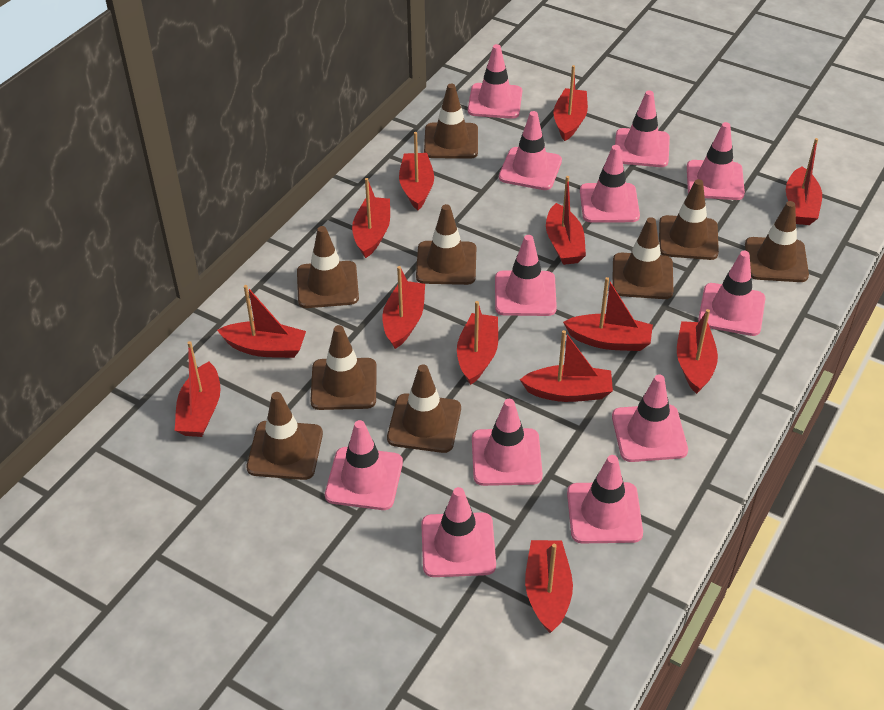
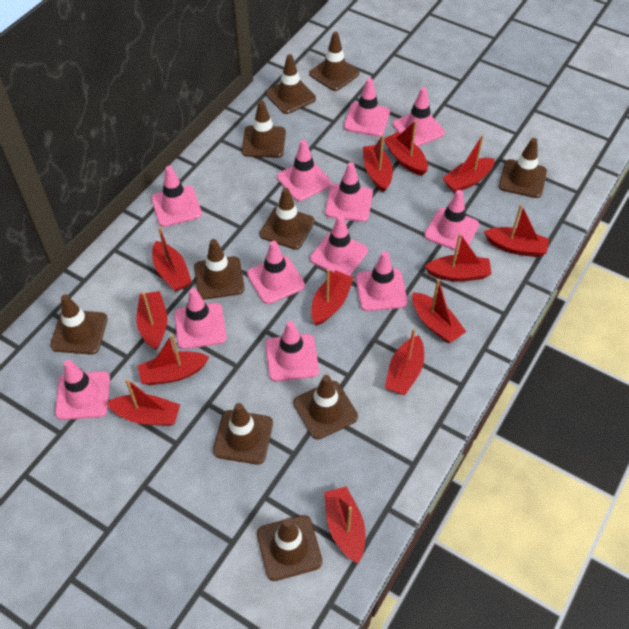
brown traffic cone: 9 -> 10

